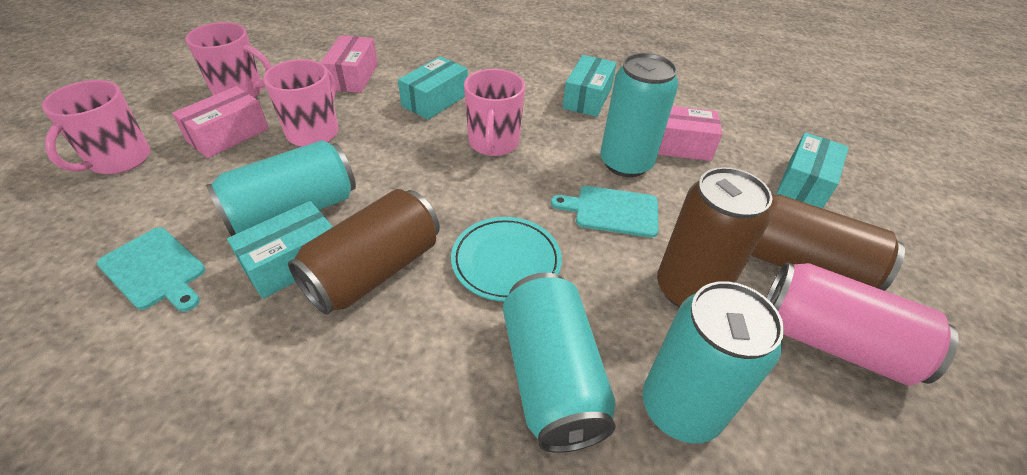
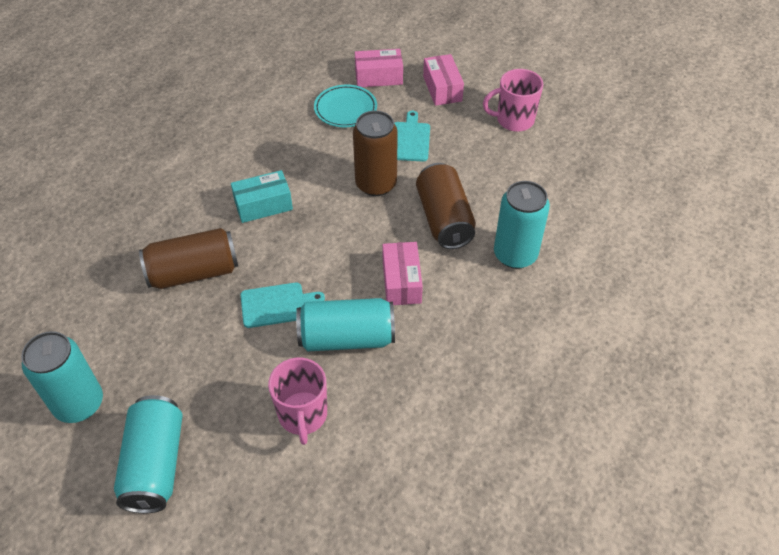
pink can: 1 -> 0
pink mug: 4 -> 2
turquoise box: 4 -> 1

